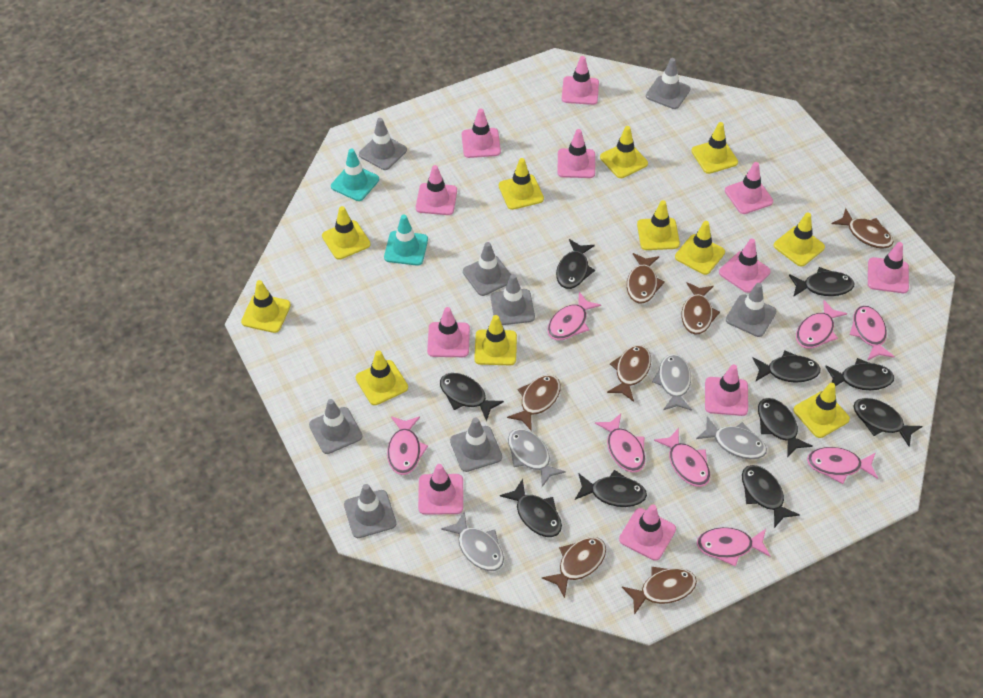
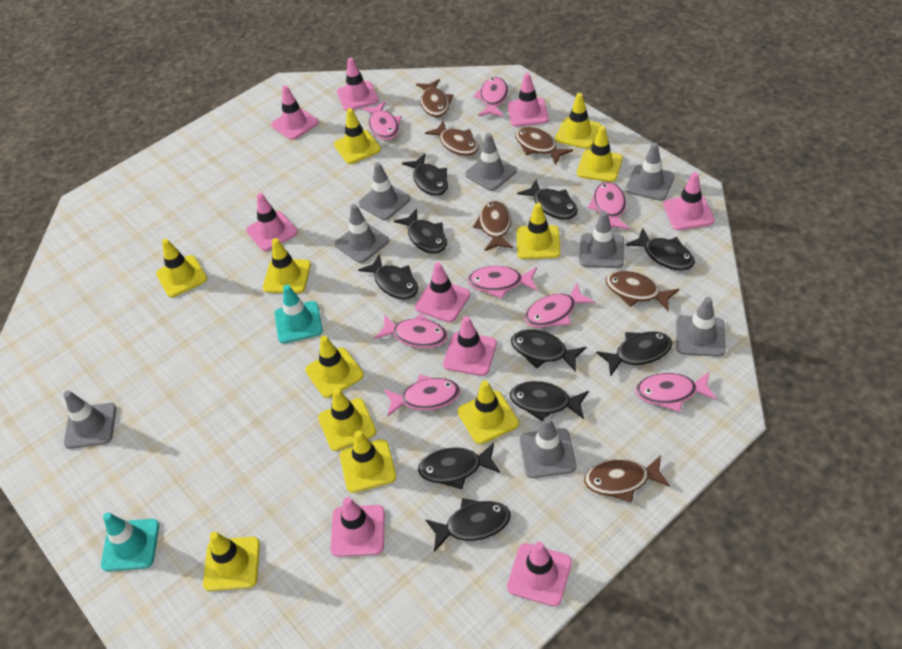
brown fish: 7 -> 6
grey fish: 4 -> 0
pink traffic cone: 11 -> 9

